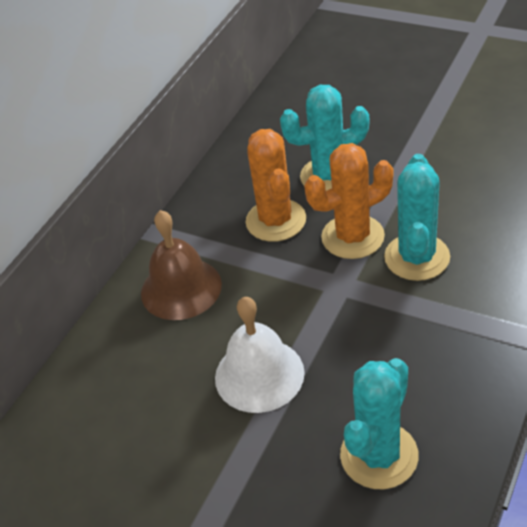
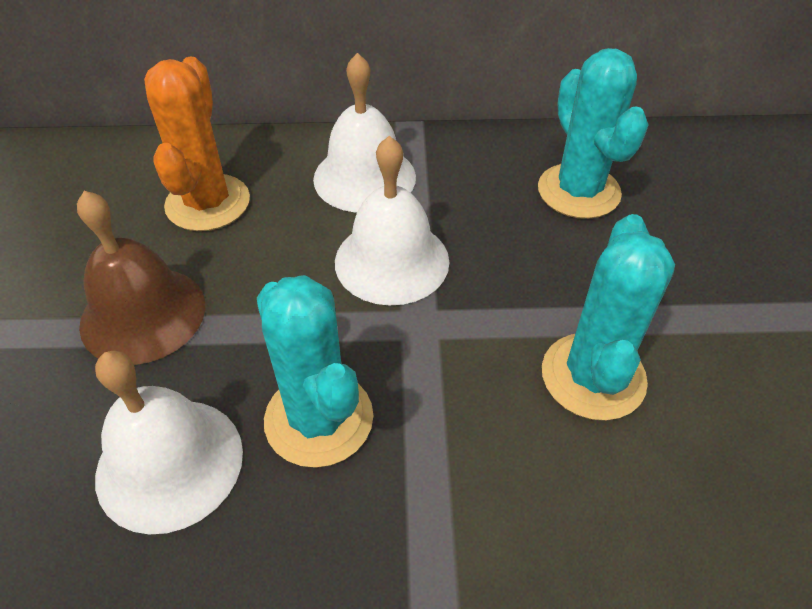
orange cactus: 2 -> 1
white bell: 1 -> 3

